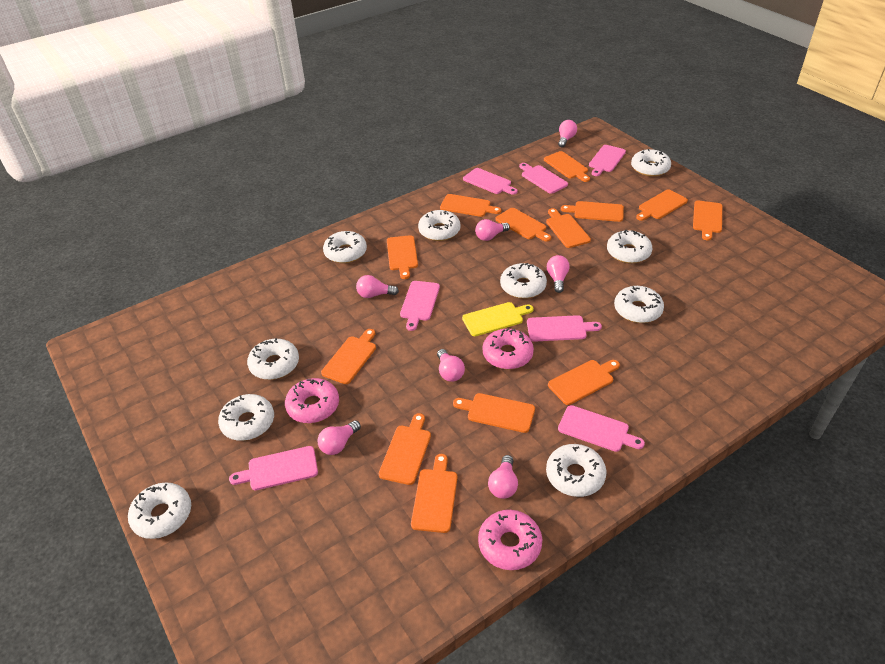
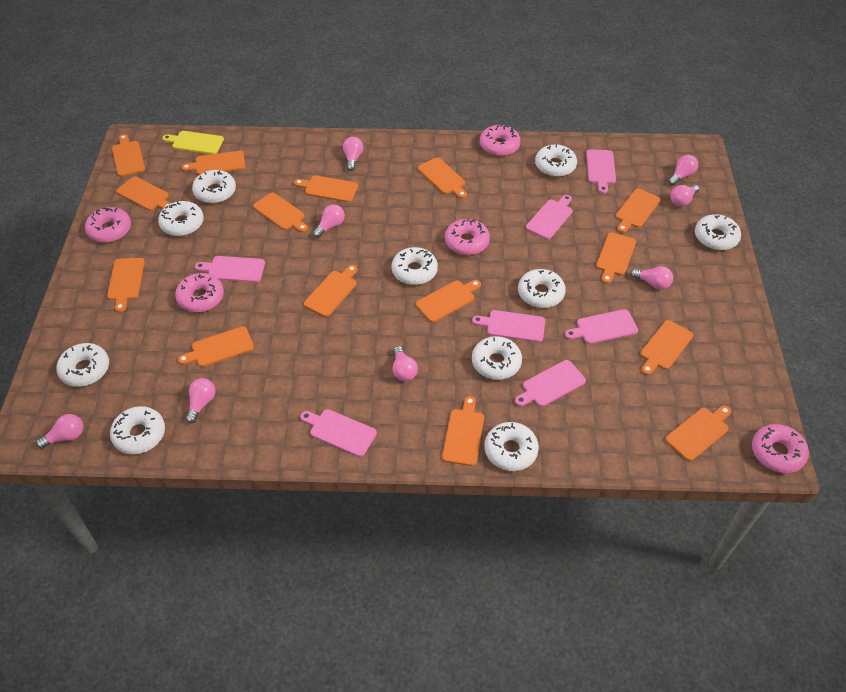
orange cutting board: 13 -> 15
pink donut: 3 -> 5
pink light bulb: 7 -> 8

